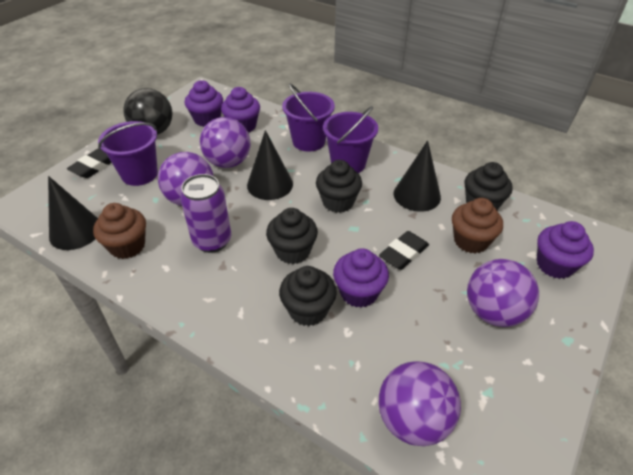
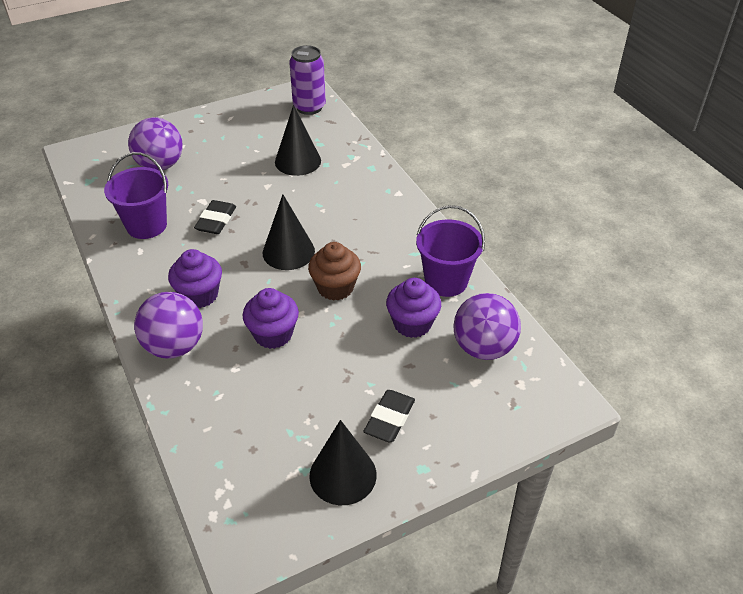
black ball: 1 -> 0
black cupcake: 4 -> 0
brown cupcake: 2 -> 1
purple ball: 4 -> 3
purple bucket: 3 -> 2
purple cupcake: 4 -> 3

